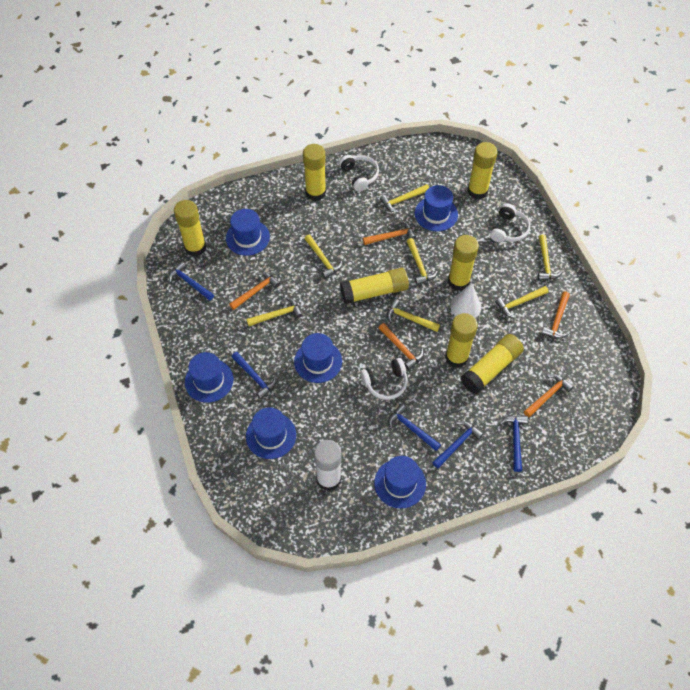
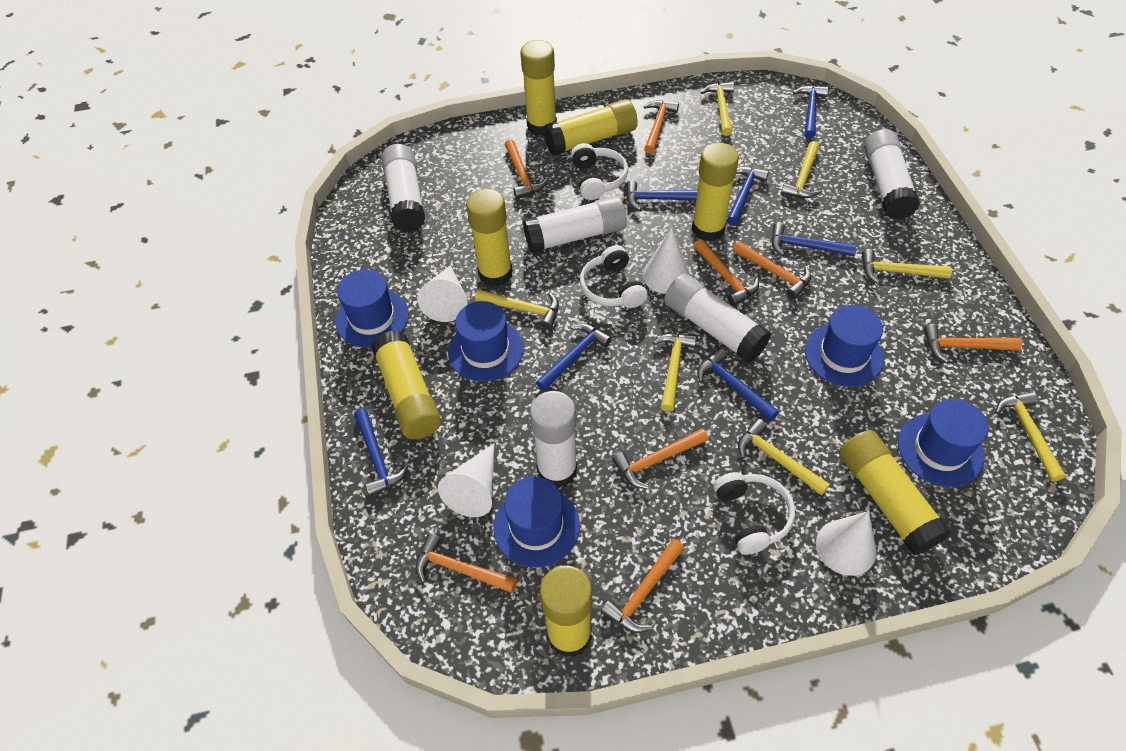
blue hammer: 5 -> 7
blue hat: 6 -> 5
orange hammer: 5 -> 8
white cone: 1 -> 4
white glue stick: 1 -> 5

